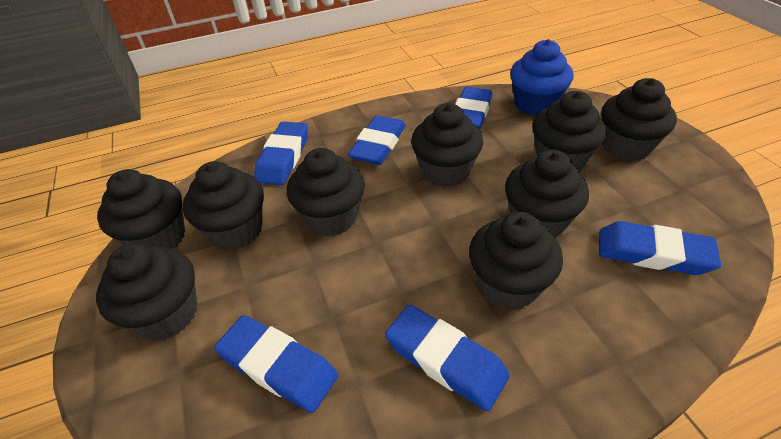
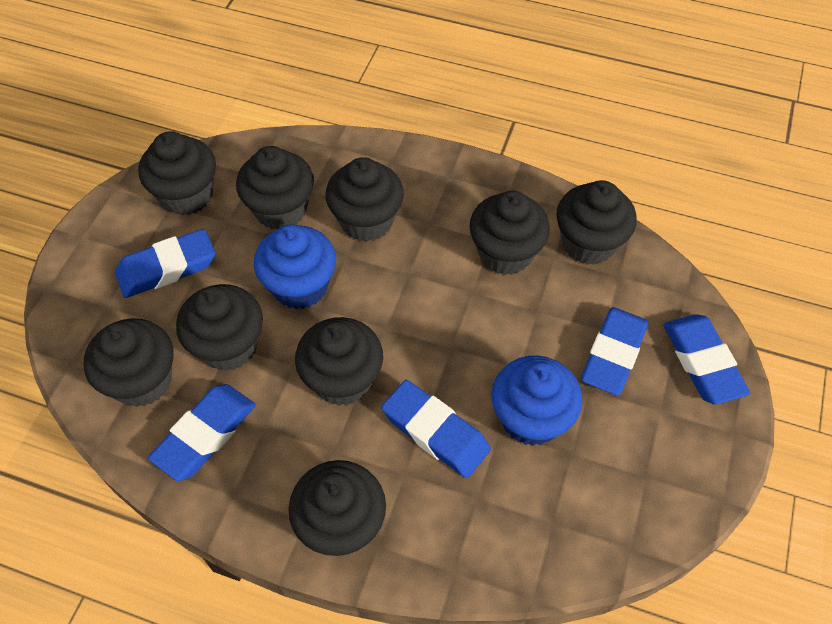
blue cupcake: 1 -> 2
blue eraser: 6 -> 5

